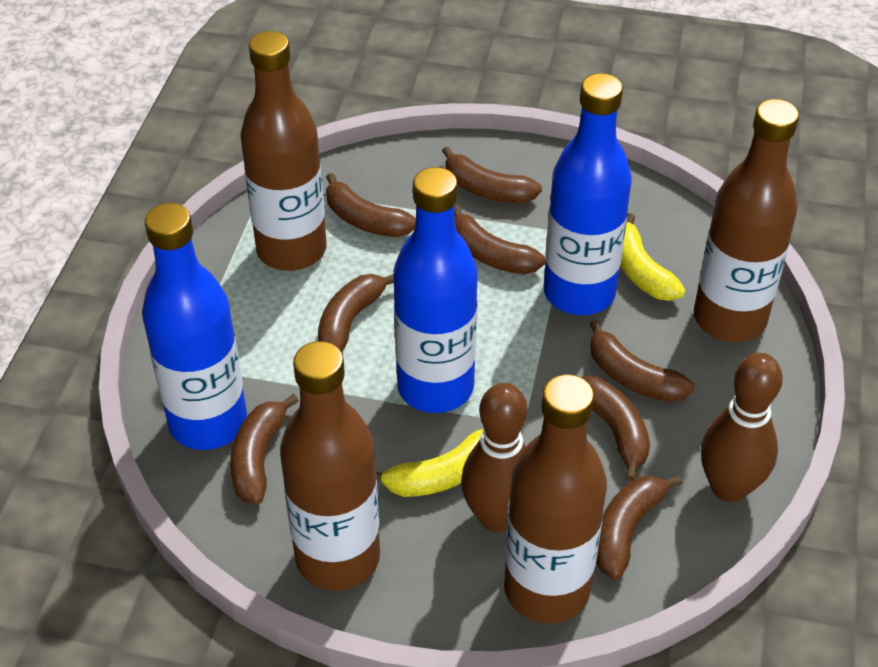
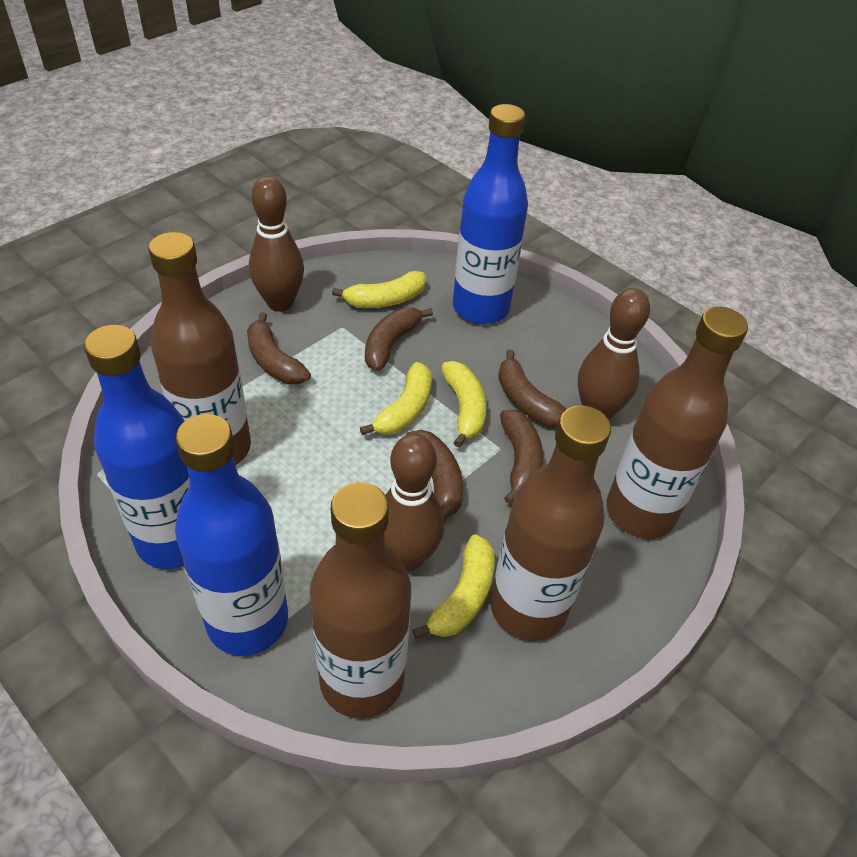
brown banana: 8 -> 5
brown bowling pin: 2 -> 3
yellow banana: 2 -> 4

